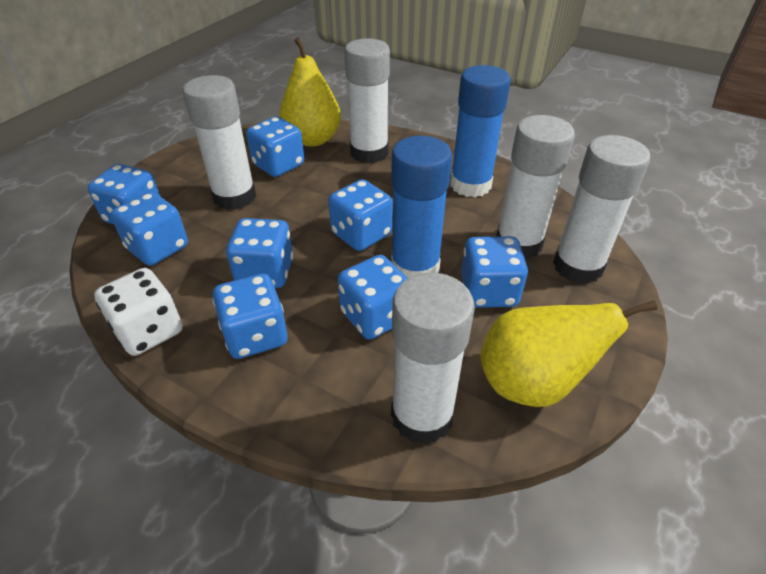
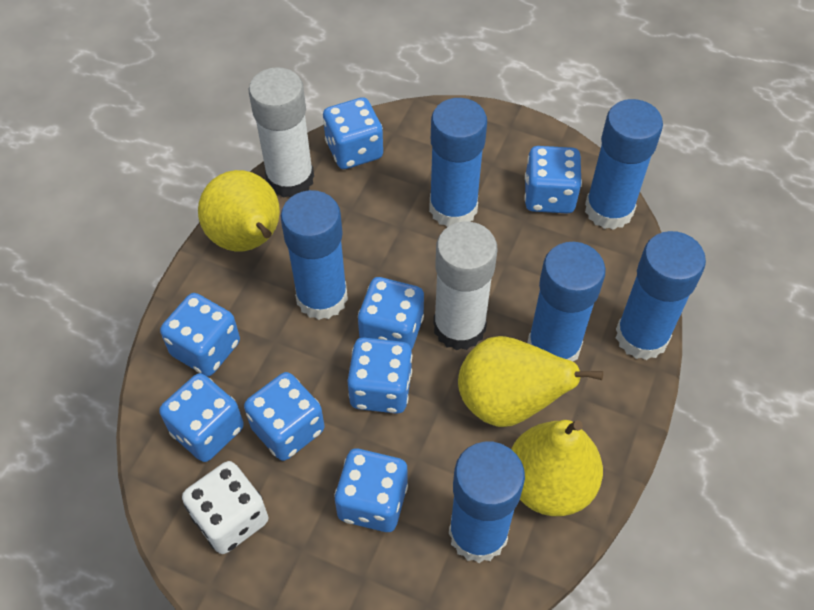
blue glue stick: 2 -> 6
white glue stick: 5 -> 2
yellow pear: 2 -> 3

